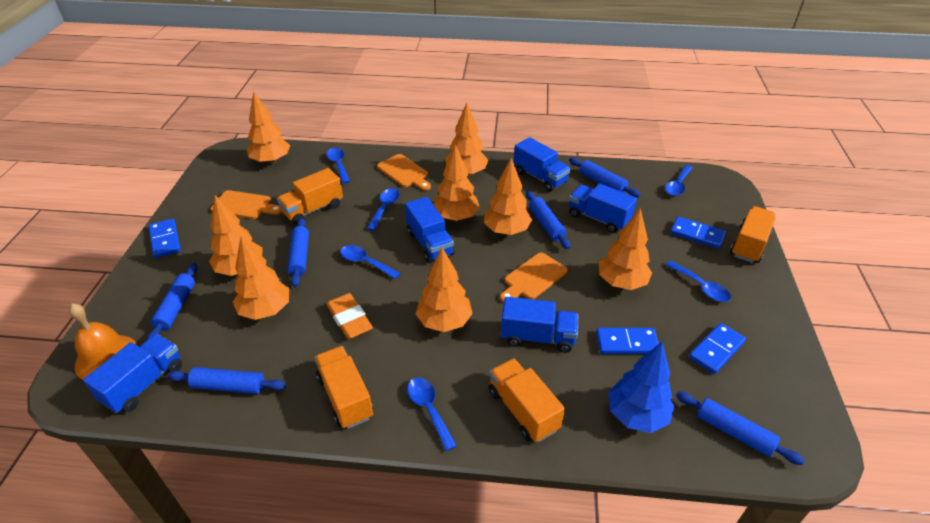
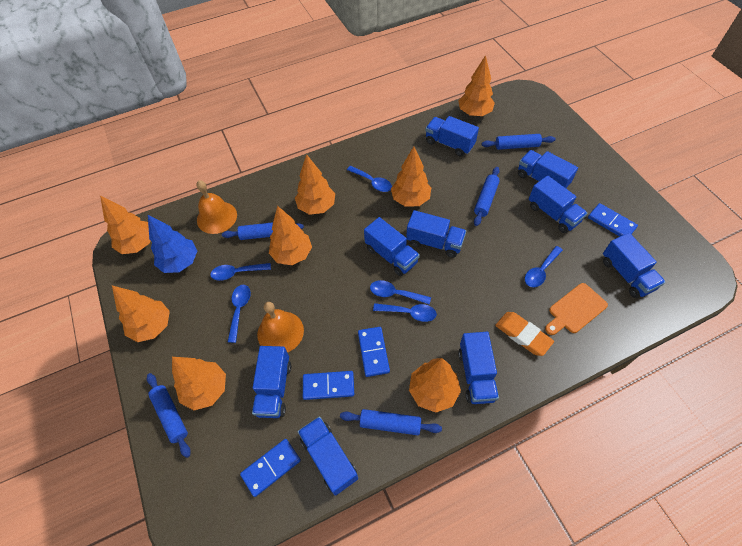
blue rolling pin: 6 -> 5
blue truck: 5 -> 9
orange bell: 1 -> 2
orange cutting board: 3 -> 1
orange truck: 4 -> 0

